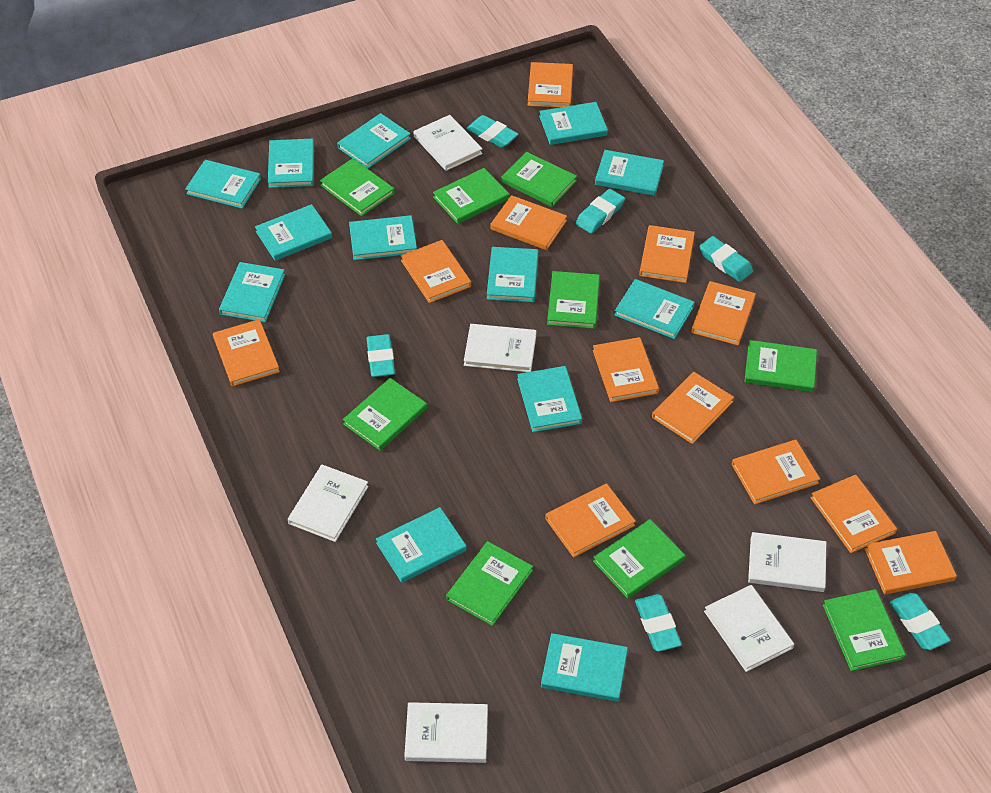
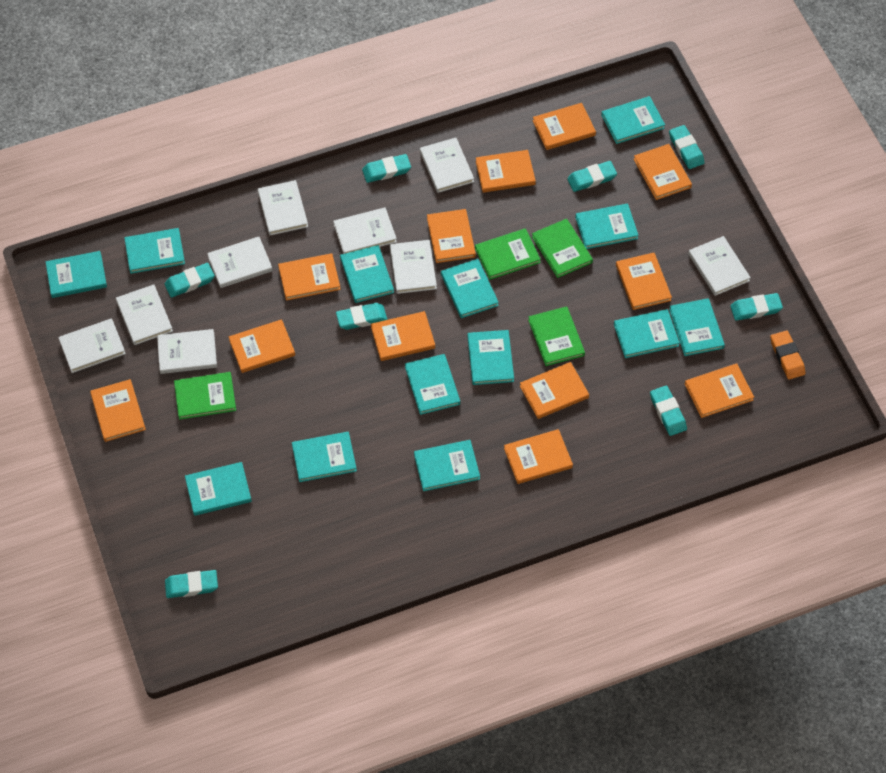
green book: 9 -> 4
orange eraser: 0 -> 1
turquoise eraser: 6 -> 8
white book: 6 -> 9

